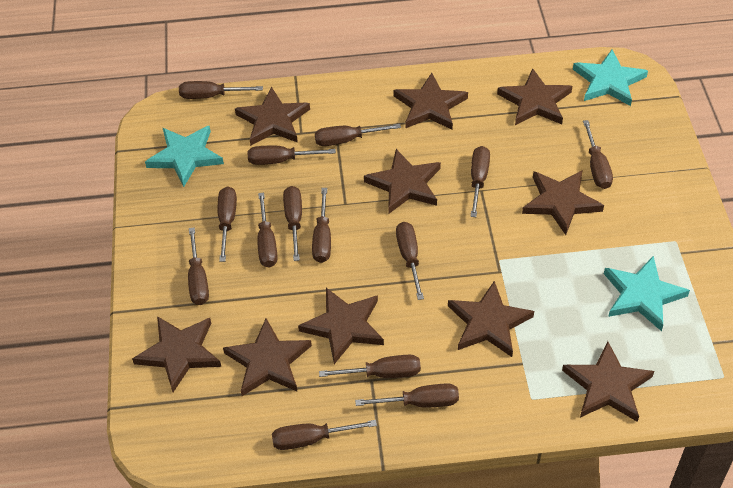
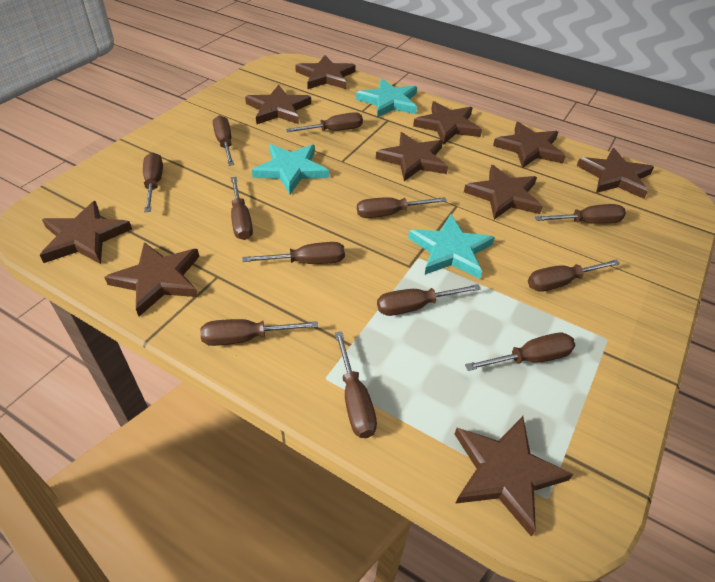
brown screwdriver: 14 -> 12

